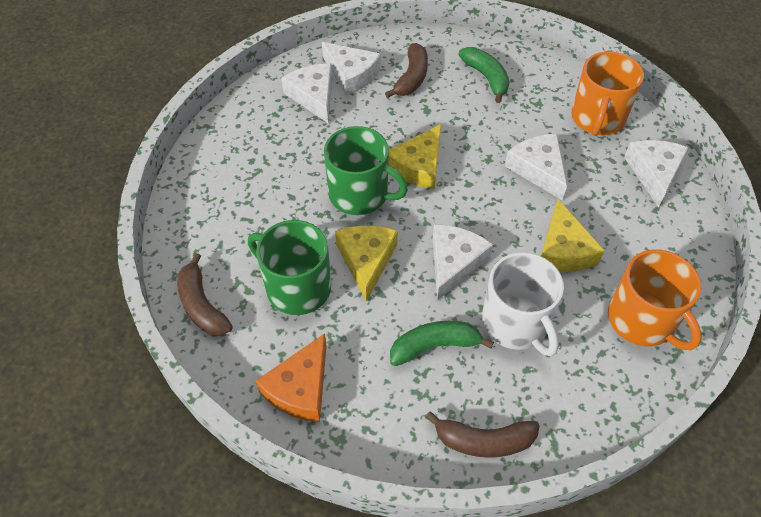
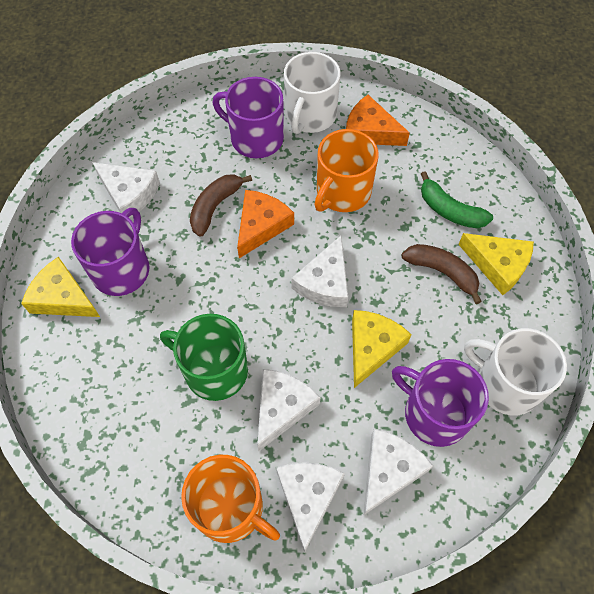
brown banana: 3 -> 2
green banana: 2 -> 1
green mug: 2 -> 1
orange cheese: 1 -> 2
purple mug: 0 -> 3
white mug: 1 -> 2

